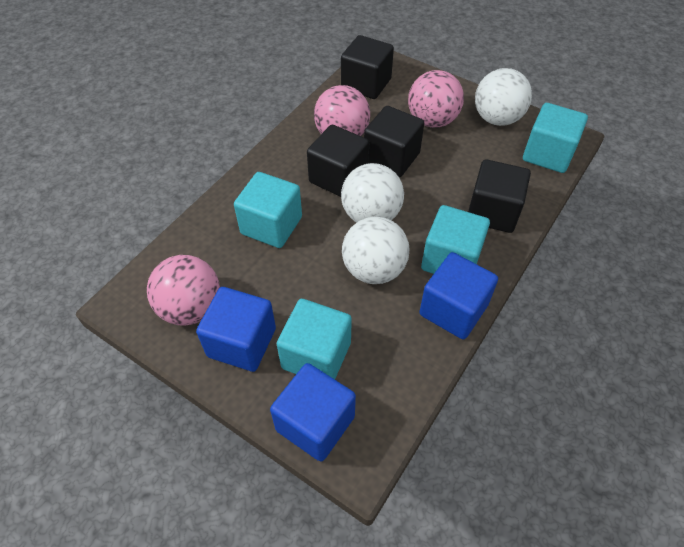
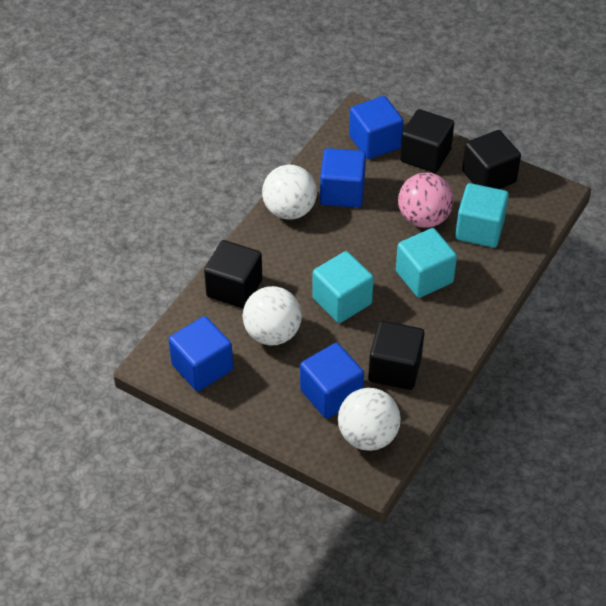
blue cube: 3 -> 4
pink ball: 3 -> 1
turquoise cube: 4 -> 3

